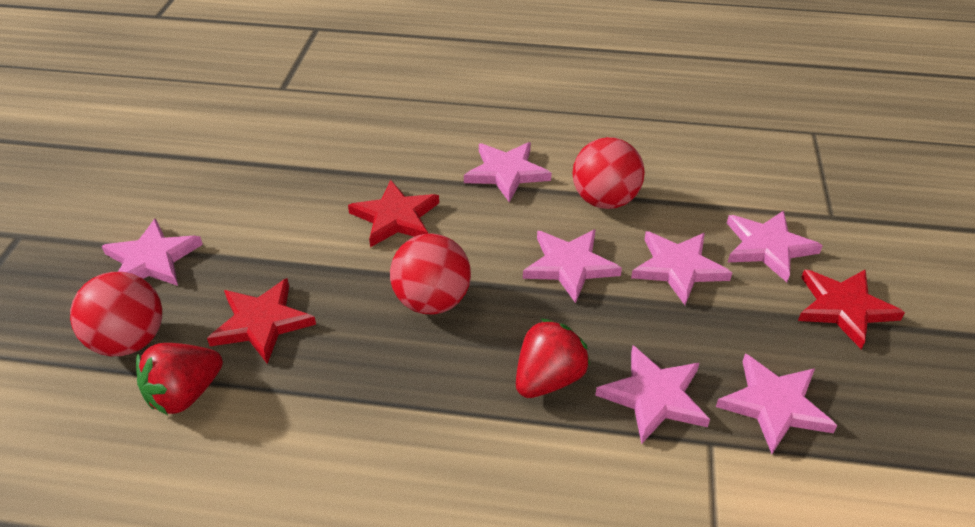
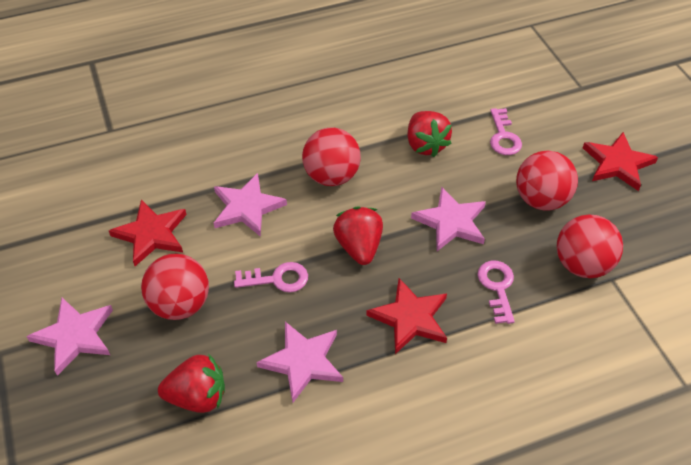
pink key: 0 -> 3
pink star: 7 -> 4
red ball: 3 -> 4
red strawberry: 2 -> 3

